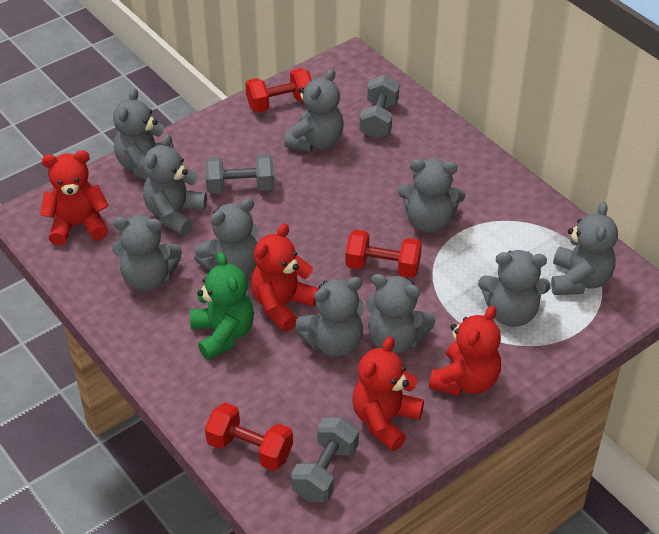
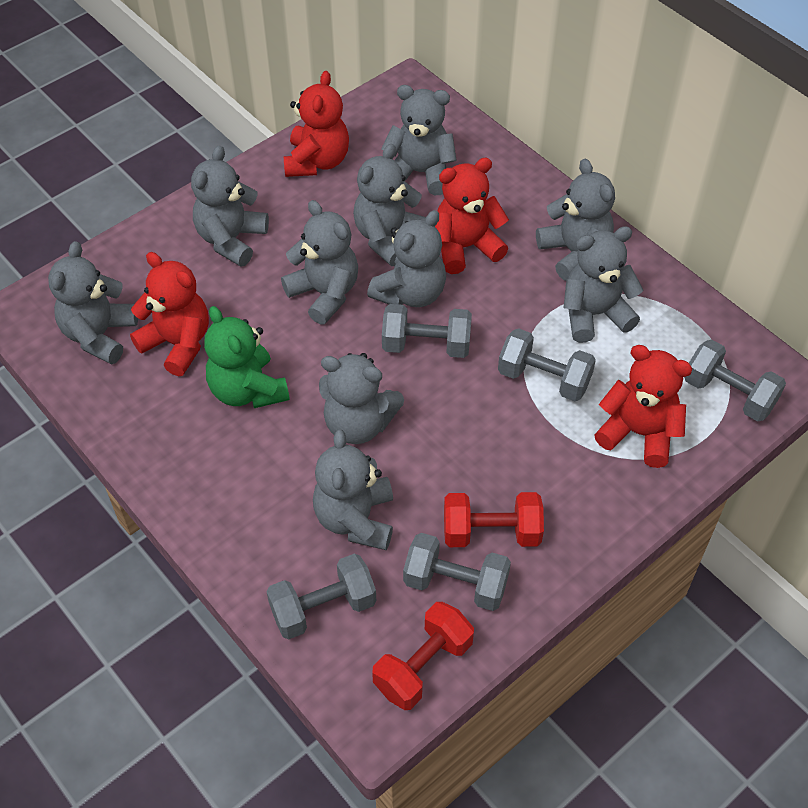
grey dumbbell: 3 -> 5
red dumbbell: 3 -> 2

